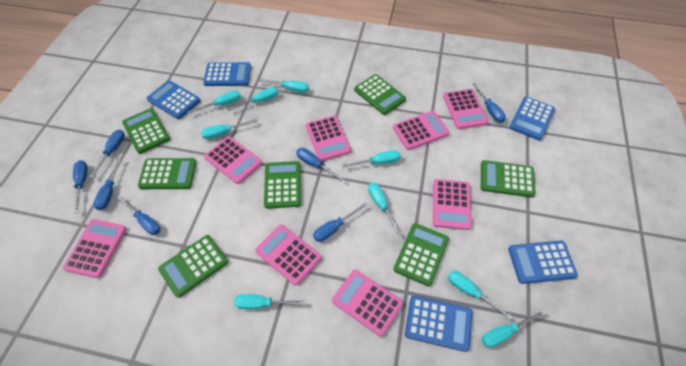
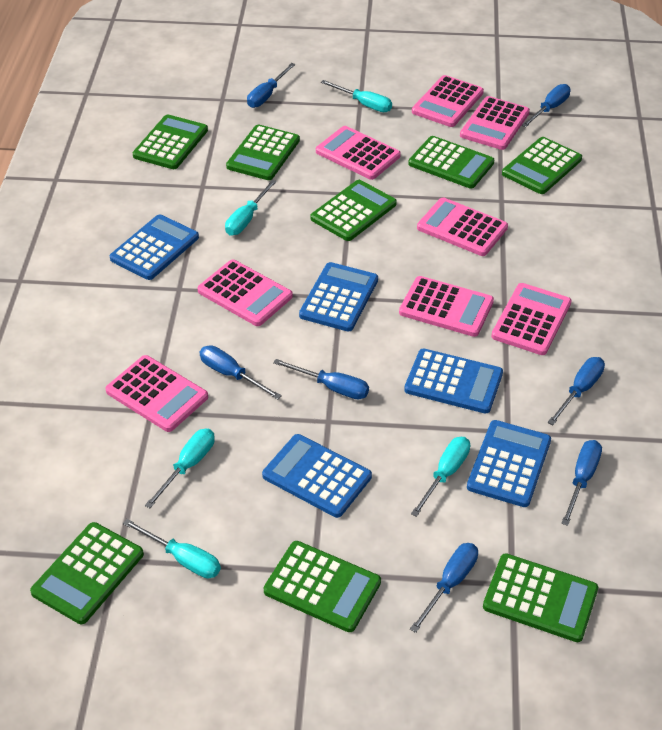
green calculator: 7 -> 8
turquoise screwdriver: 9 -> 5

